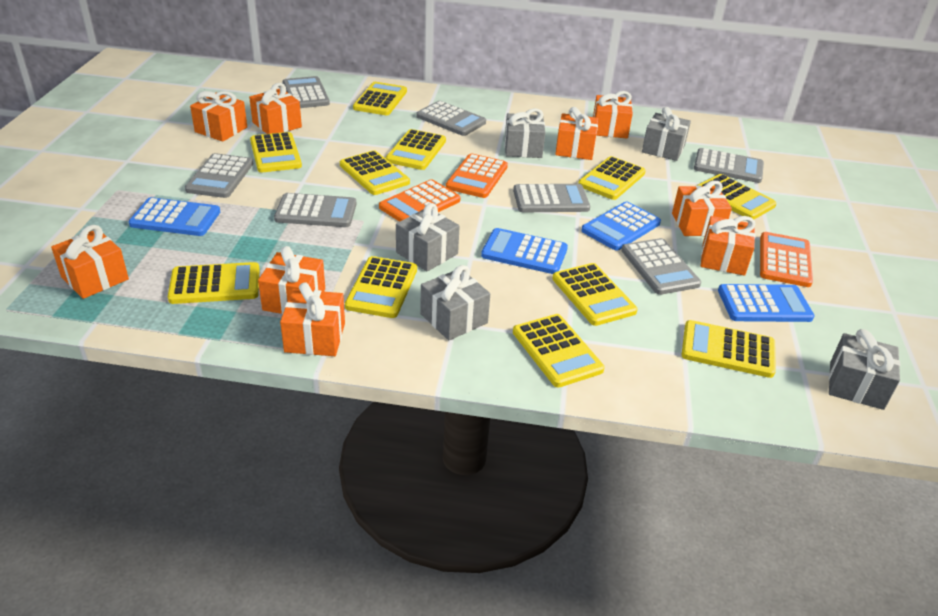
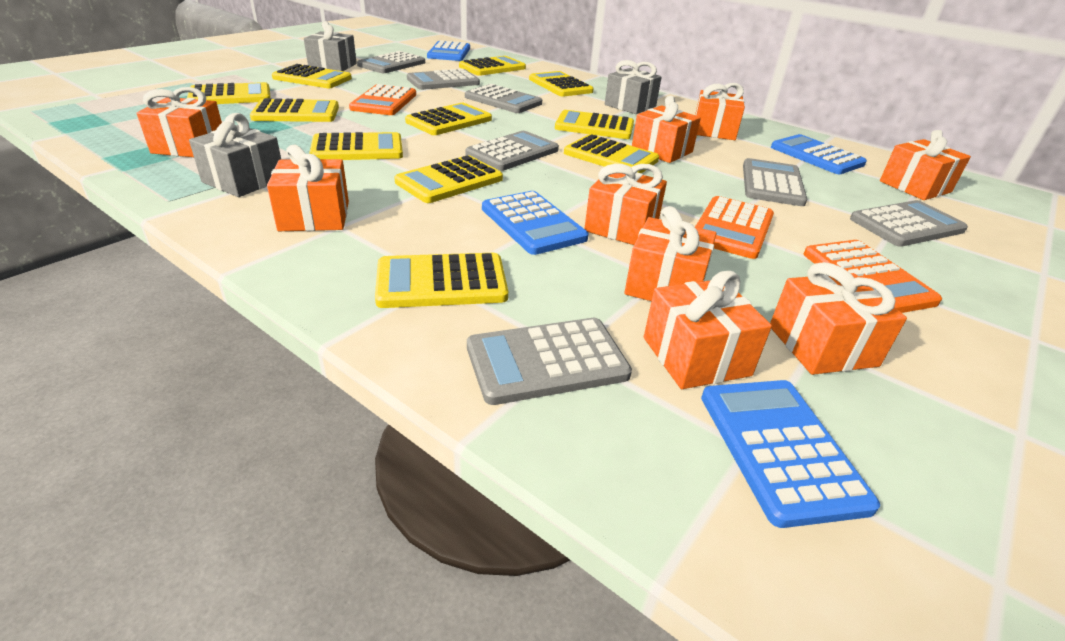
grey gift: 5 -> 3

